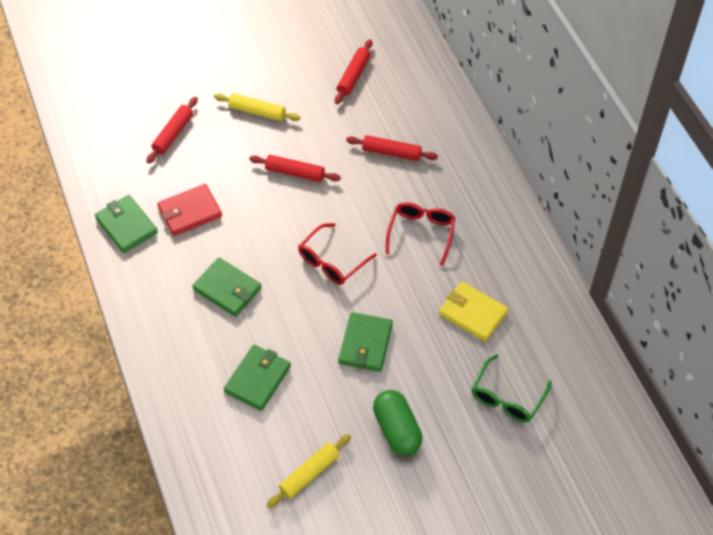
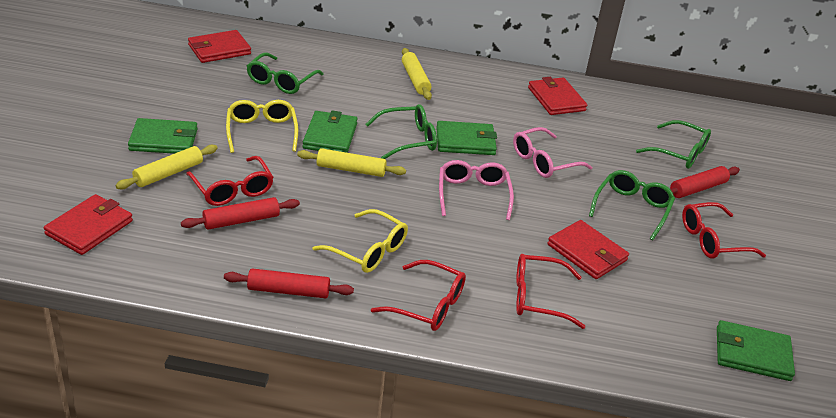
green capsule: 1 -> 0
green glasses: 1 -> 4
pink glasses: 0 -> 2
red glasses: 2 -> 4
red rolling pin: 4 -> 3
red wallet: 1 -> 4
yellow glasses: 0 -> 2
yellow rolling pin: 2 -> 3
yellow wallet: 1 -> 0

